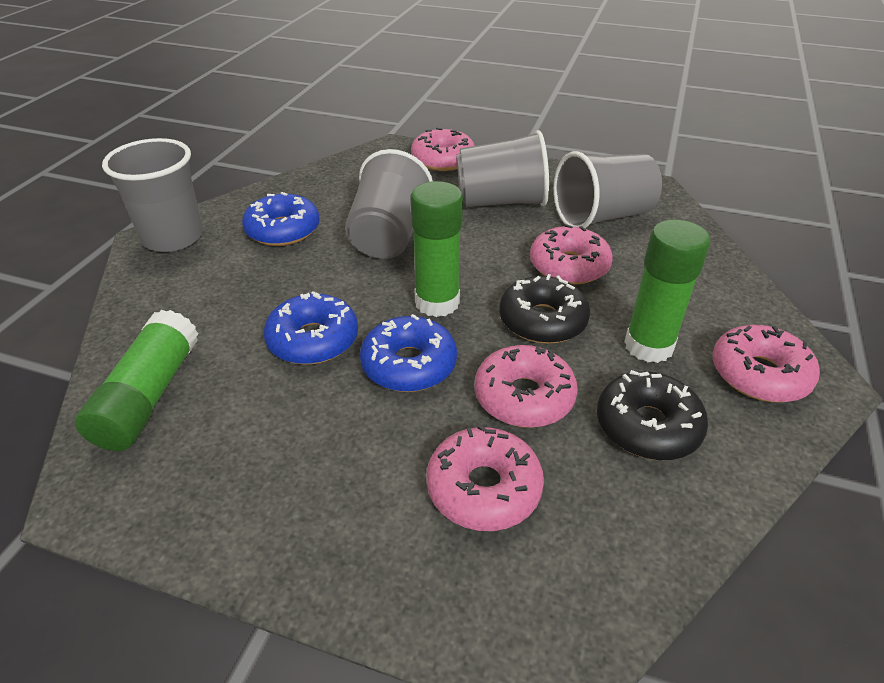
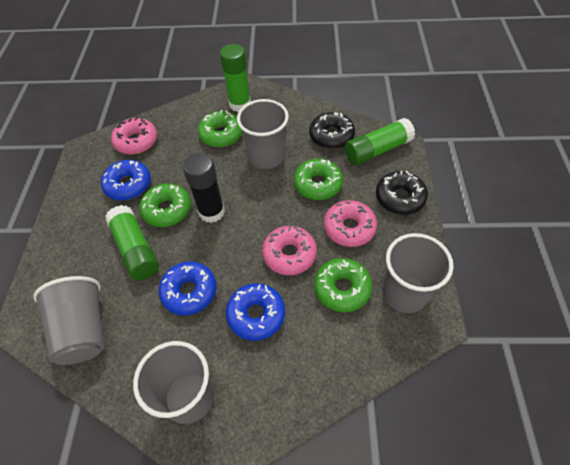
black glue stick: 0 -> 1
green donut: 0 -> 4
pink donut: 5 -> 3

